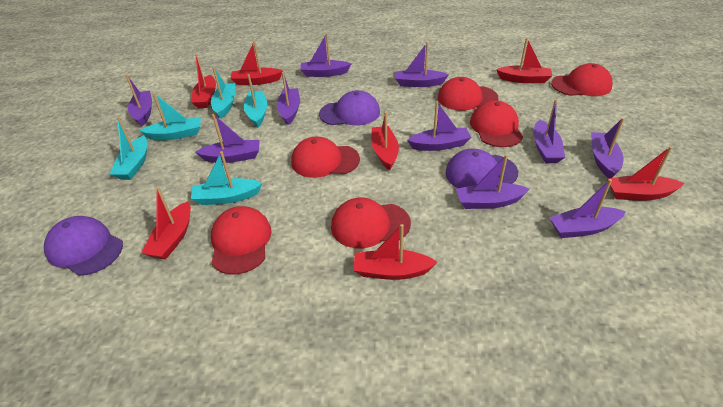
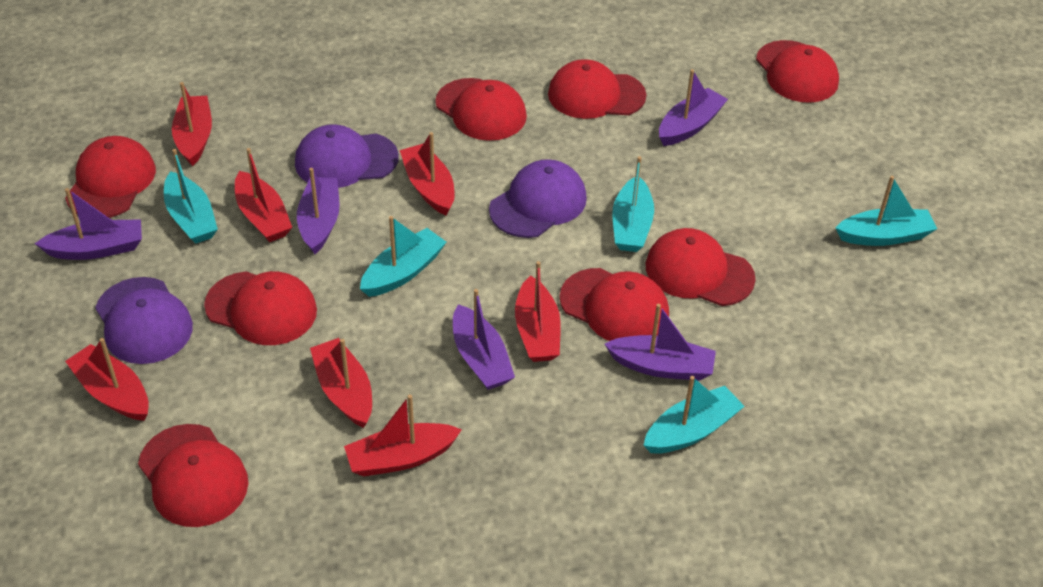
purple boat: 10 -> 5
red cap: 6 -> 8

